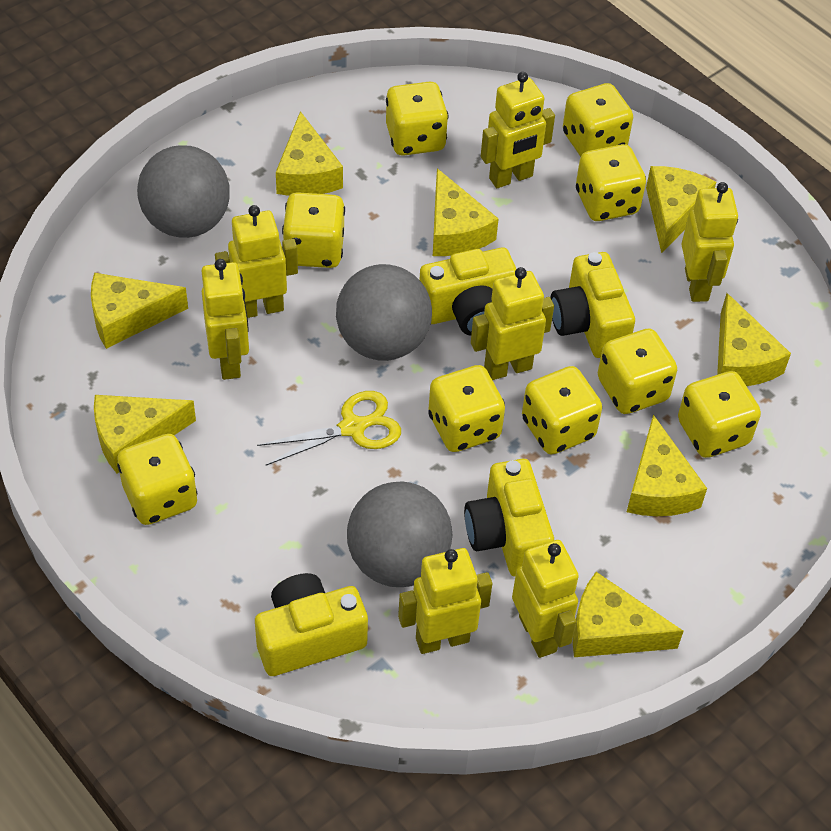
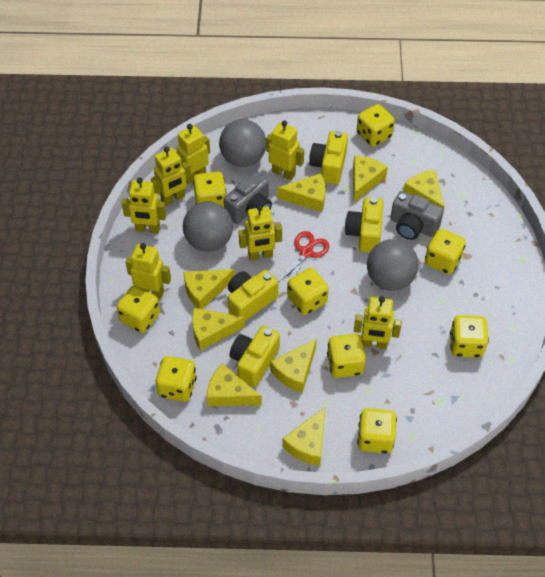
grey camera: 0 -> 2
red scissors: 0 -> 1
yellow scissors: 1 -> 0

